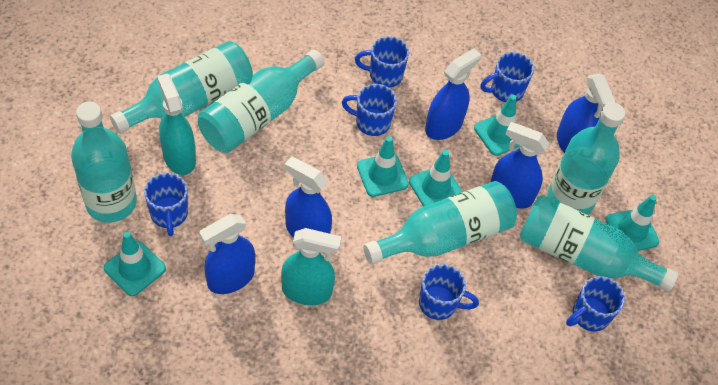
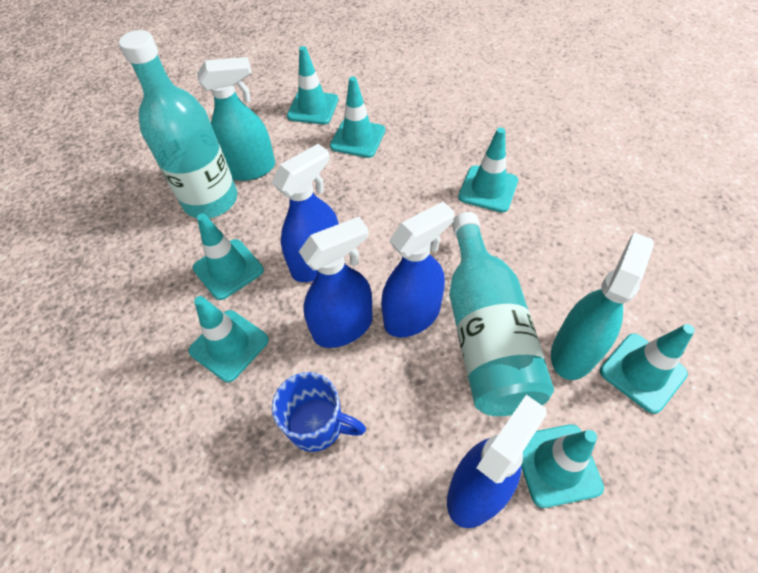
blue mug: 6 -> 1
blue spray bottle: 5 -> 4
turquoise bottle: 6 -> 2
turquoise traffic cone: 5 -> 7

